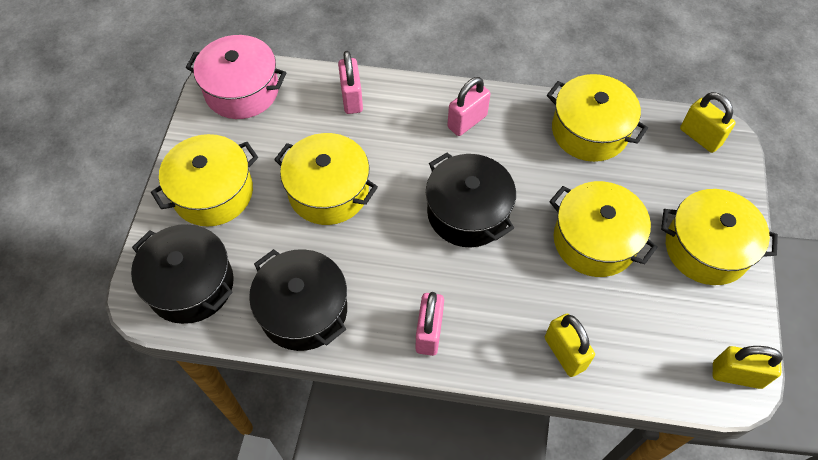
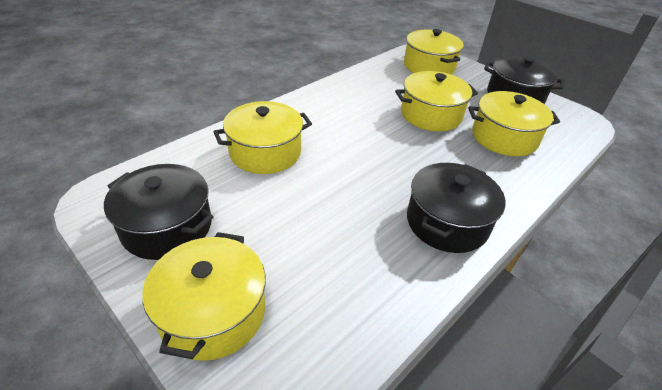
pink padlock: 3 -> 0
pink pot: 1 -> 0
yellow padlock: 3 -> 0

